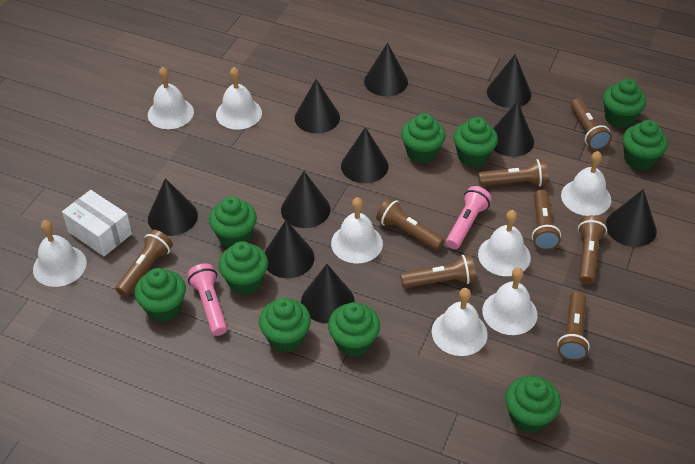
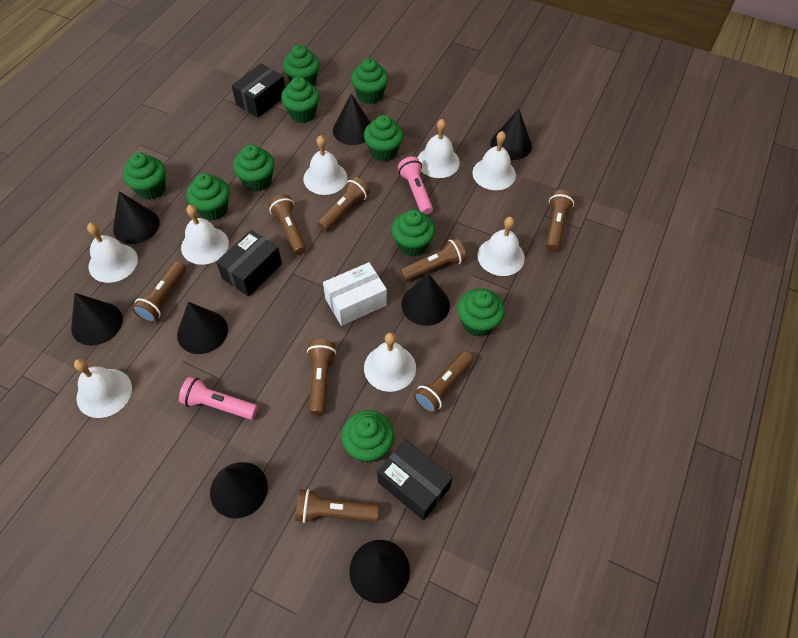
black box: 0 -> 3
black cone: 10 -> 8

